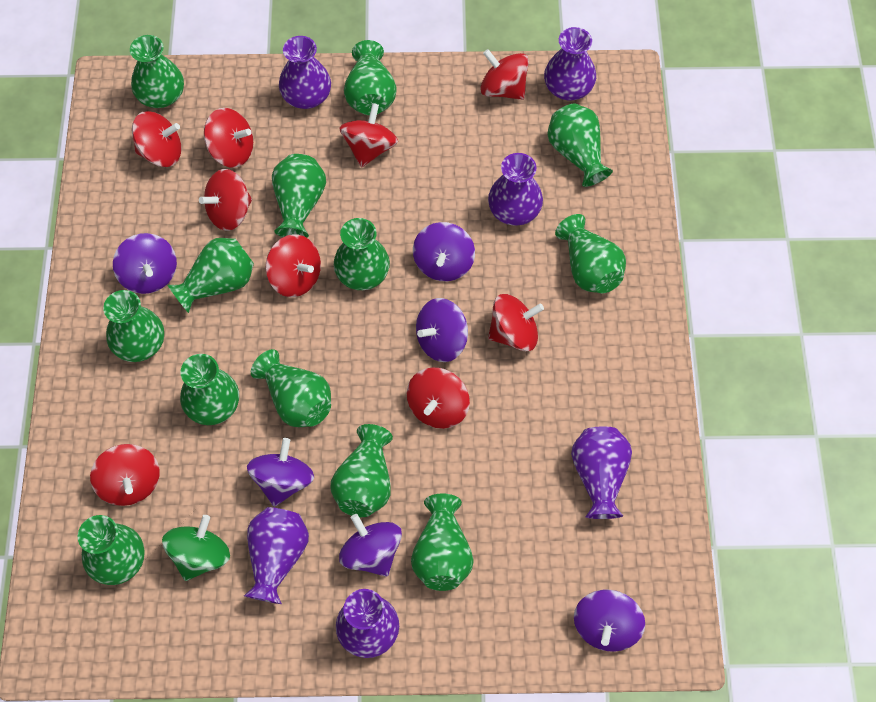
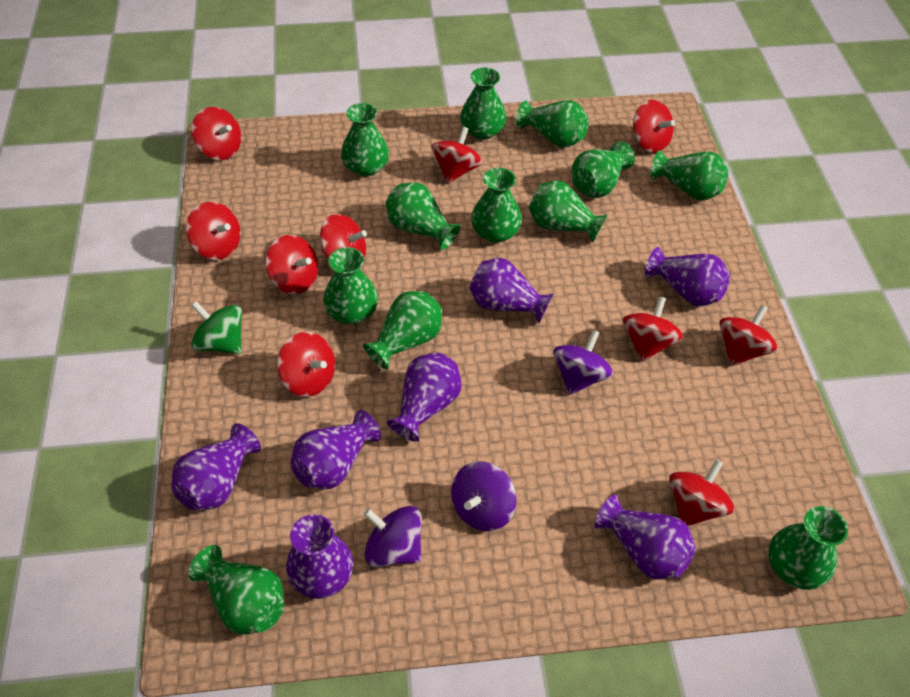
green vase: 13 -> 12
purple spinning top: 6 -> 3
purple vase: 6 -> 7
red spinning top: 9 -> 10

